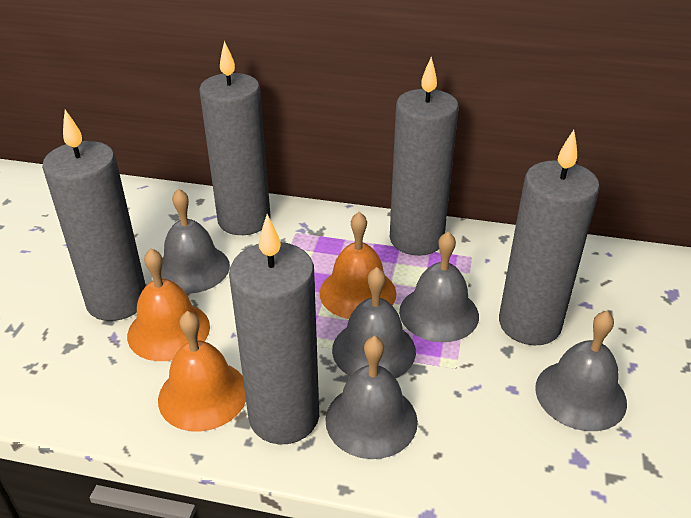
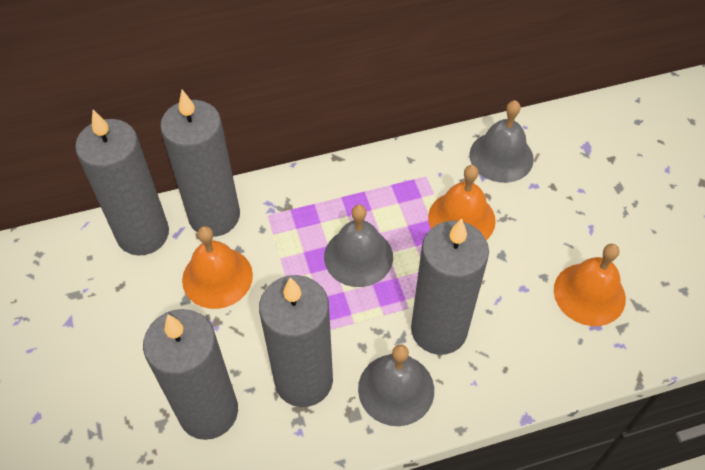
grey bell: 5 -> 3

